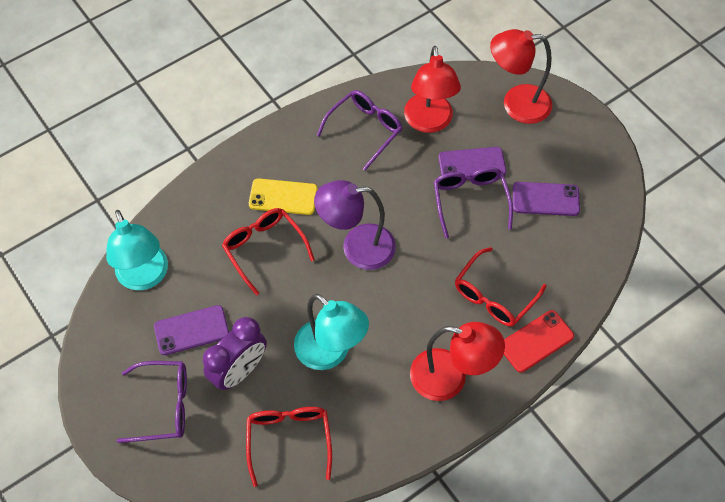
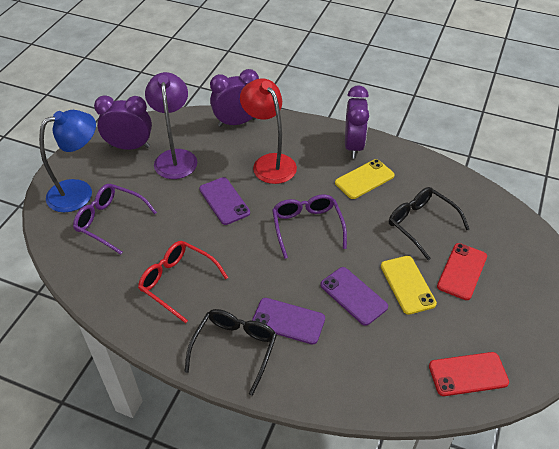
black glasses: 0 -> 2
blue lamp: 0 -> 1
purple clock: 1 -> 3
purple glasses: 3 -> 2
red glasses: 3 -> 1
red lamp: 3 -> 1
red phone: 1 -> 2
turquoise lamp: 2 -> 0
yellow phone: 1 -> 2

